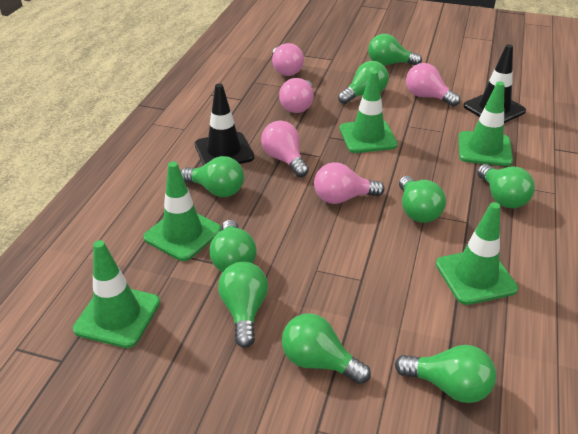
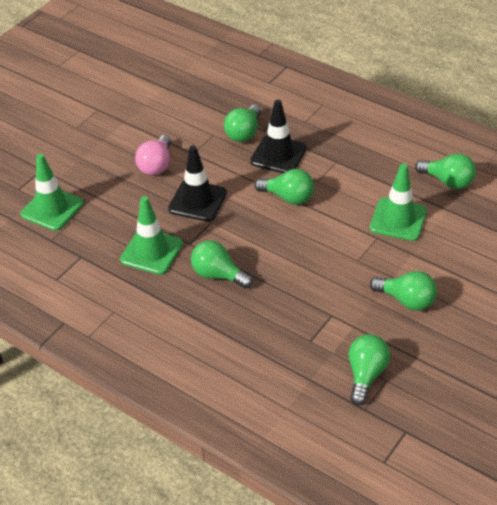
green light bulb: 9 -> 6
green traffic cone: 5 -> 3
pink light bulb: 5 -> 1

